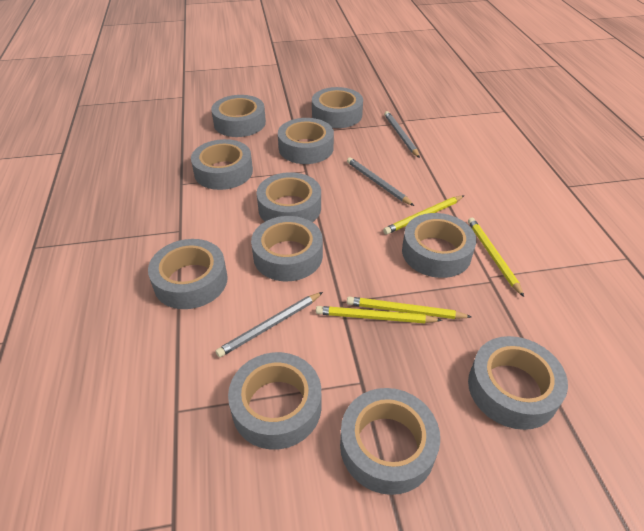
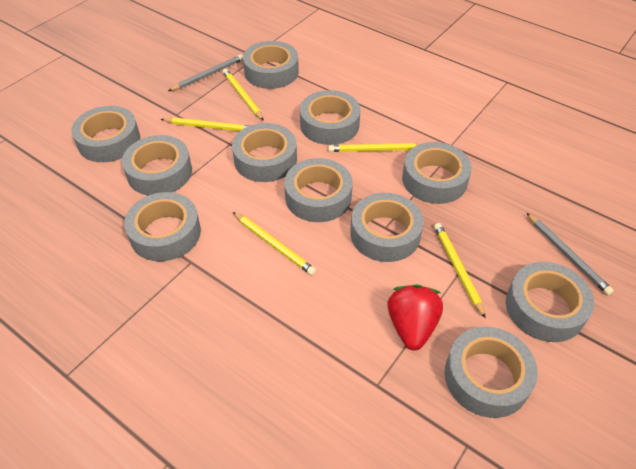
grey pencil: 3 -> 2
red strawberry: 0 -> 1
yellow pencil: 4 -> 5

